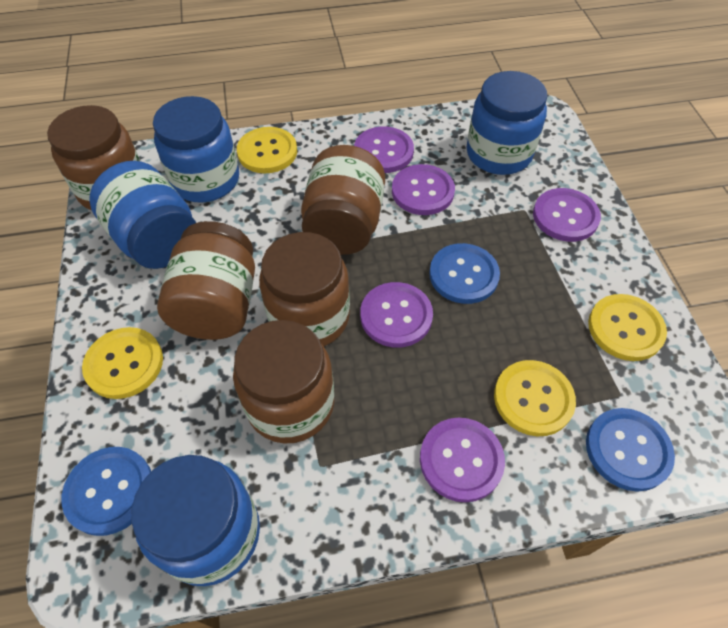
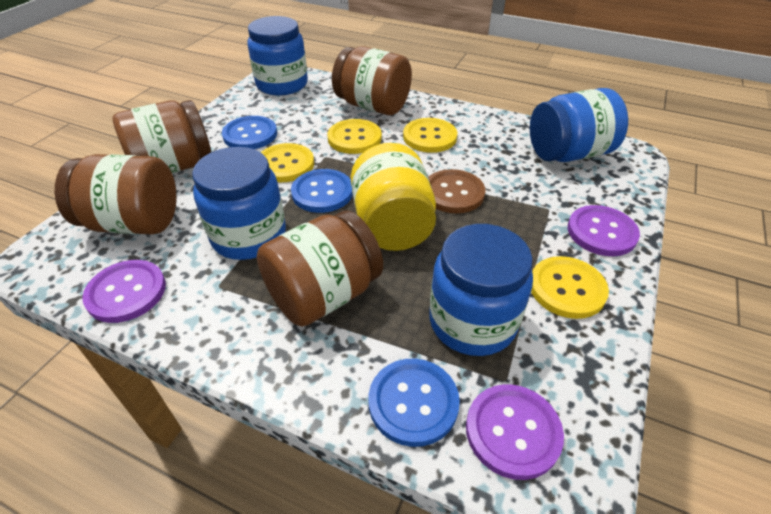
brown button: 0 -> 1
brown jar: 5 -> 4
purple button: 5 -> 3
yellow jar: 0 -> 1

